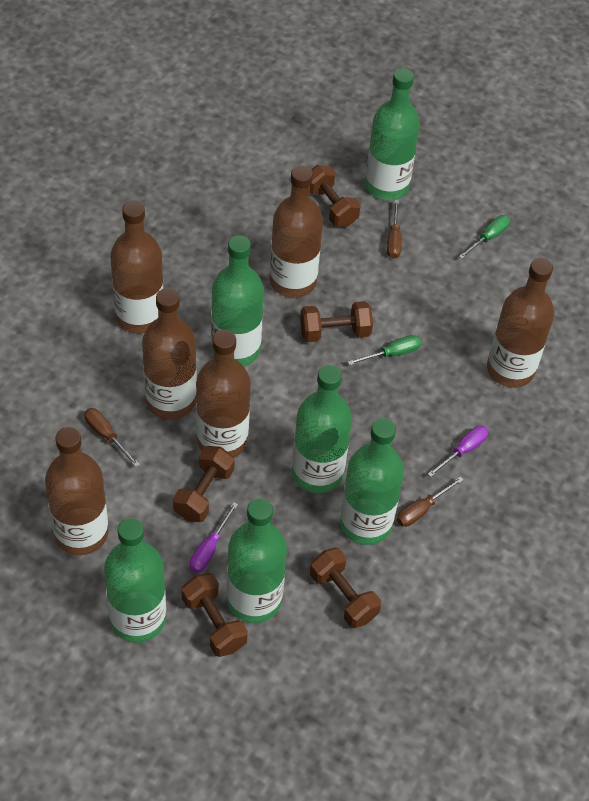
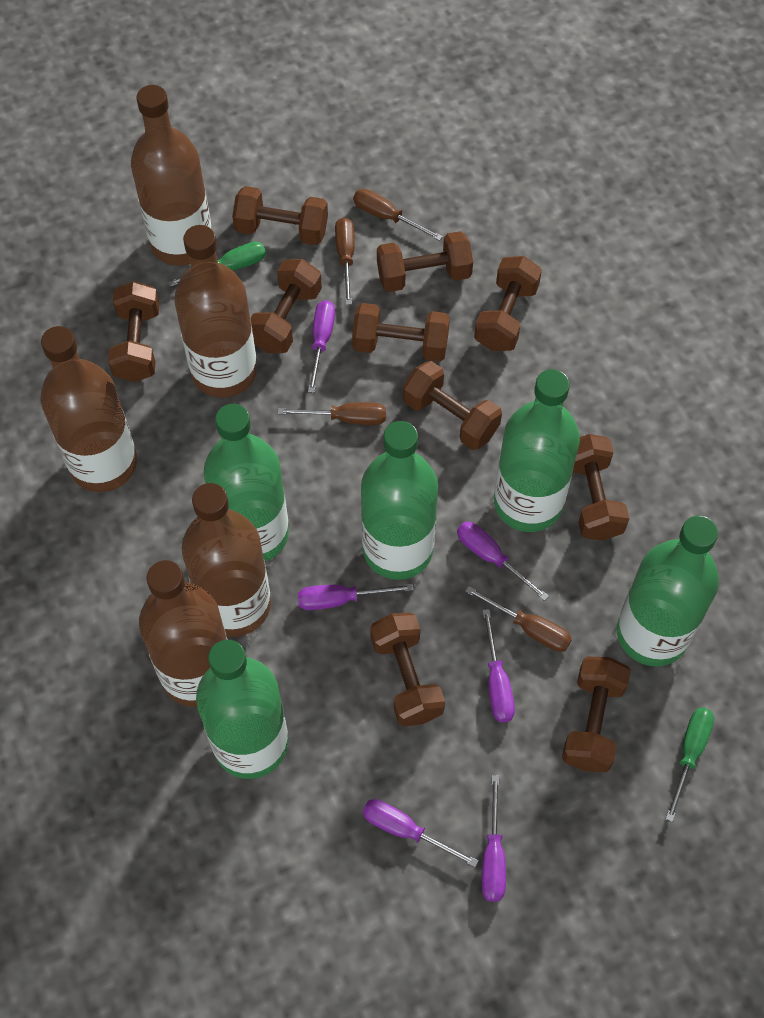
brown bottle: 6 -> 5
brown dumbbell: 5 -> 10
brown screwdriver: 3 -> 4
green bottle: 6 -> 5
purple screwdriver: 2 -> 6

